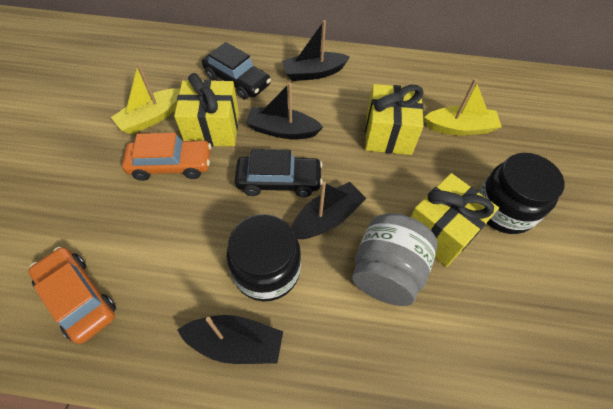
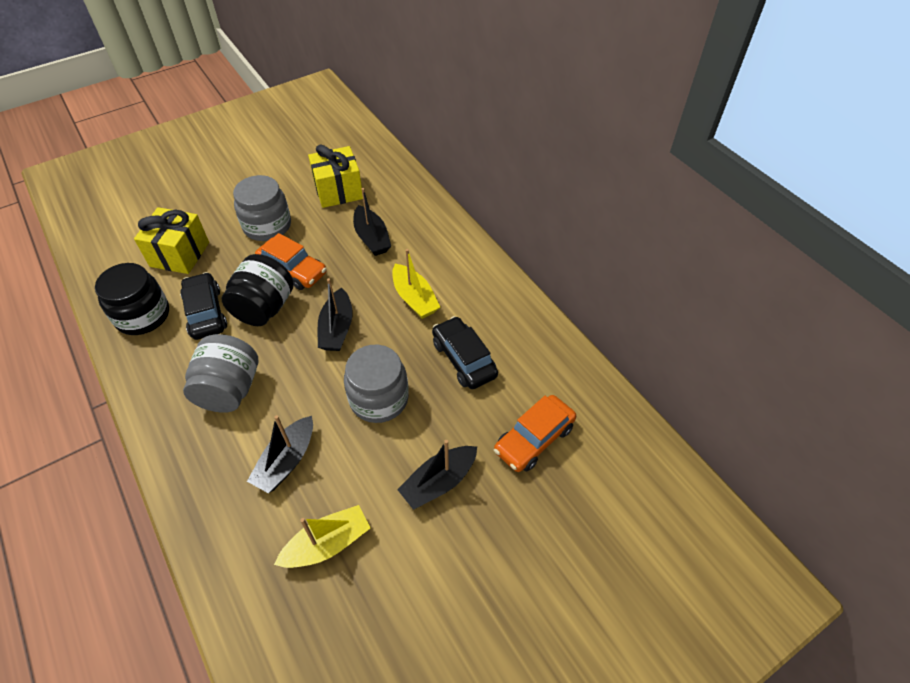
grey jar: 1 -> 3
yellow gift: 3 -> 2

